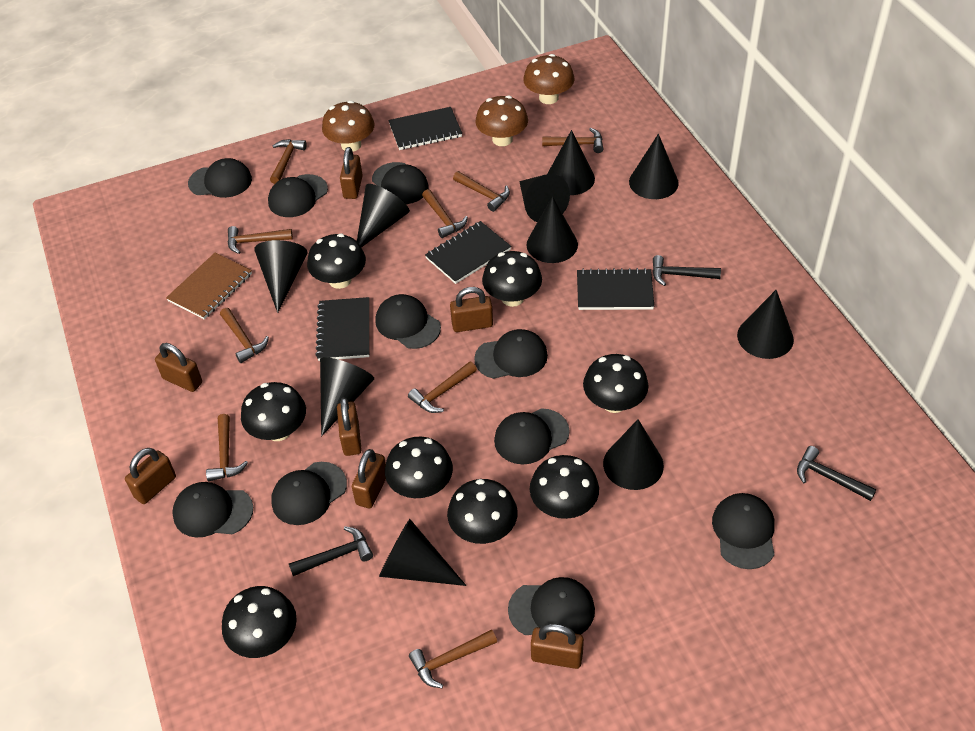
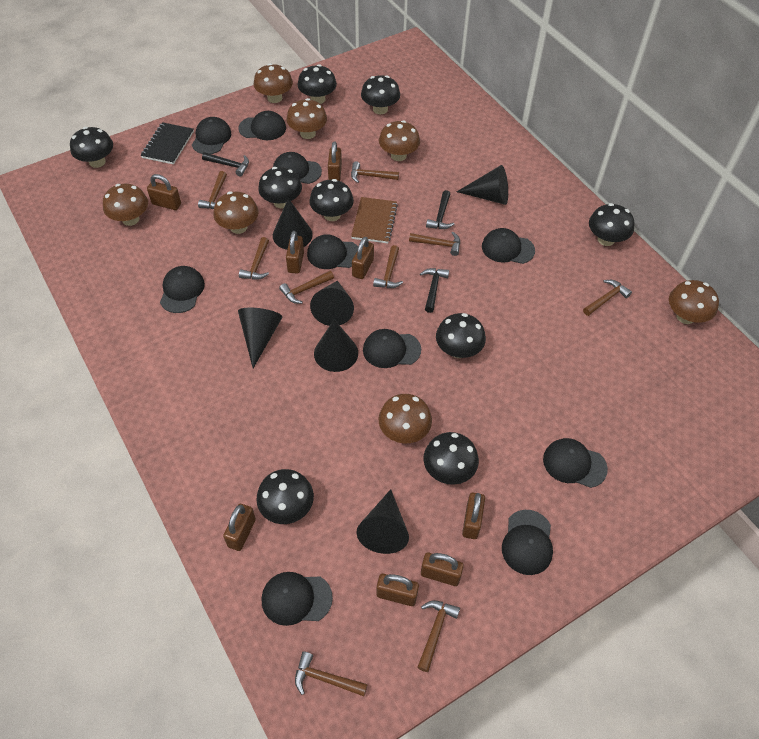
black cone: 10 -> 6
black mushroom: 8 -> 9
black notebook: 4 -> 1
brown mushroom: 3 -> 7
brown padlock: 7 -> 8

